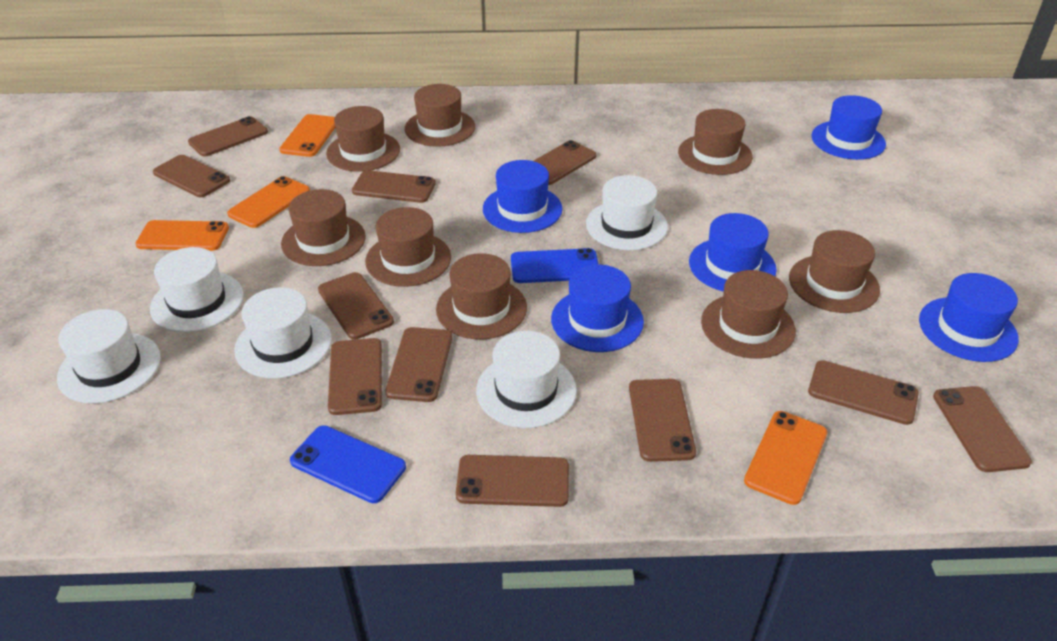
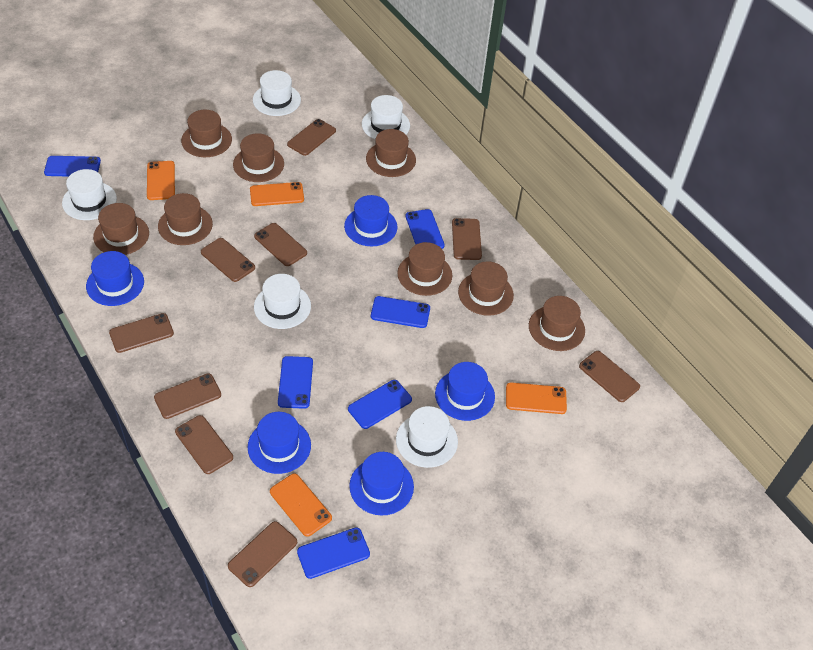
blue phone: 2 -> 6
brown phone: 11 -> 9

